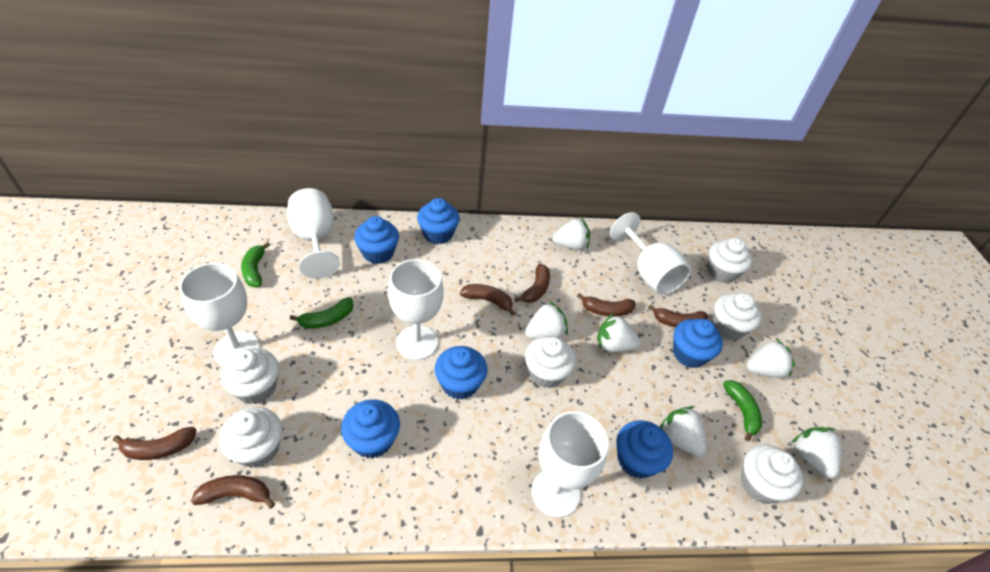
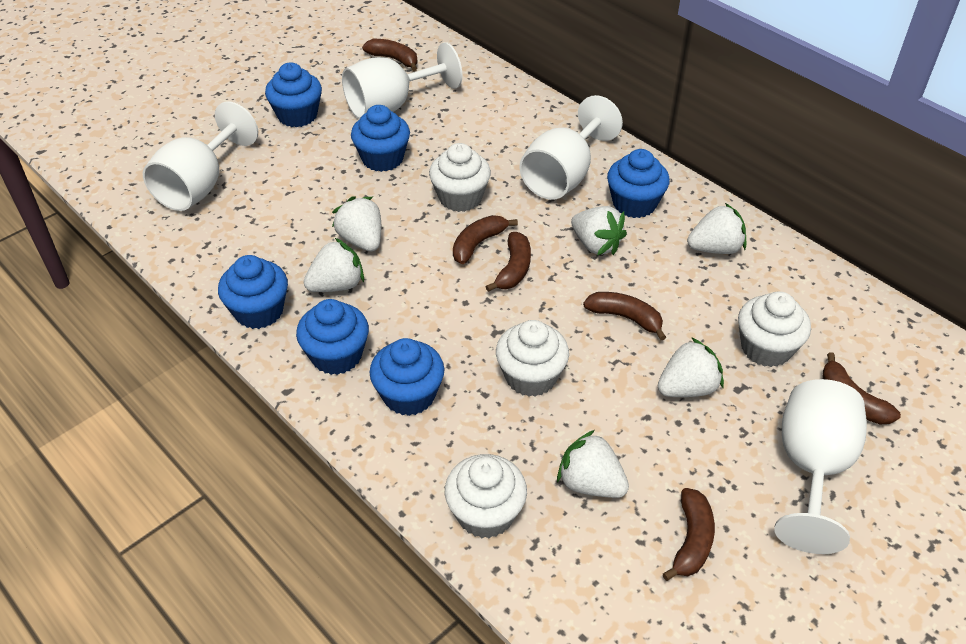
green banana: 3 -> 0
white cupcake: 6 -> 4
white goblet: 5 -> 4

